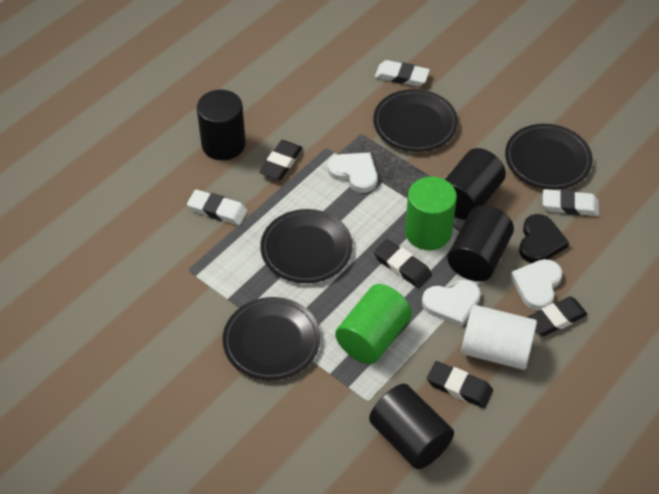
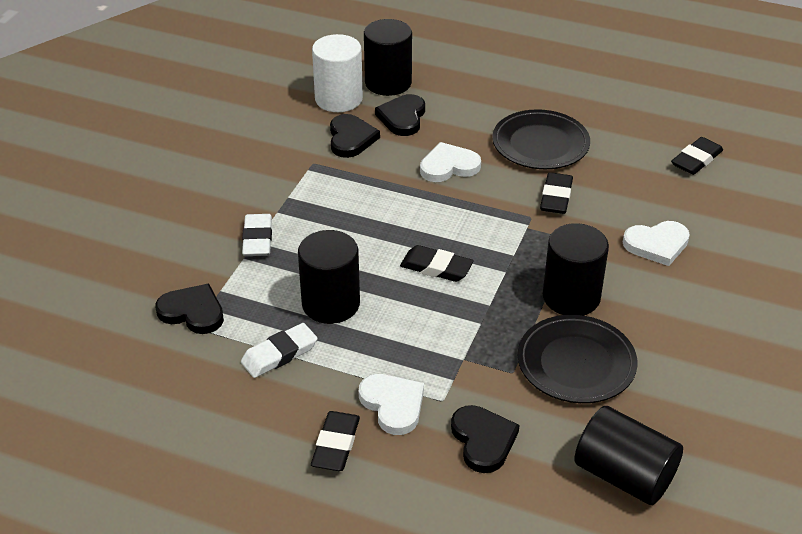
black heart: 1 -> 4
black plate: 4 -> 2
green cylinder: 2 -> 0
white eraser: 3 -> 2

